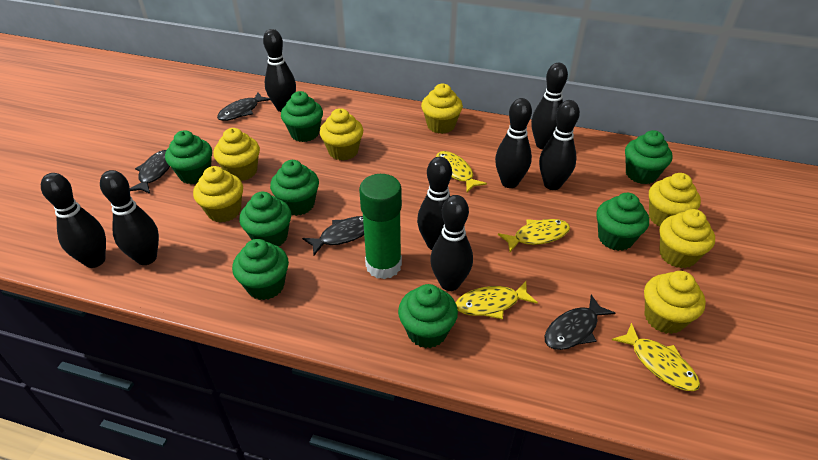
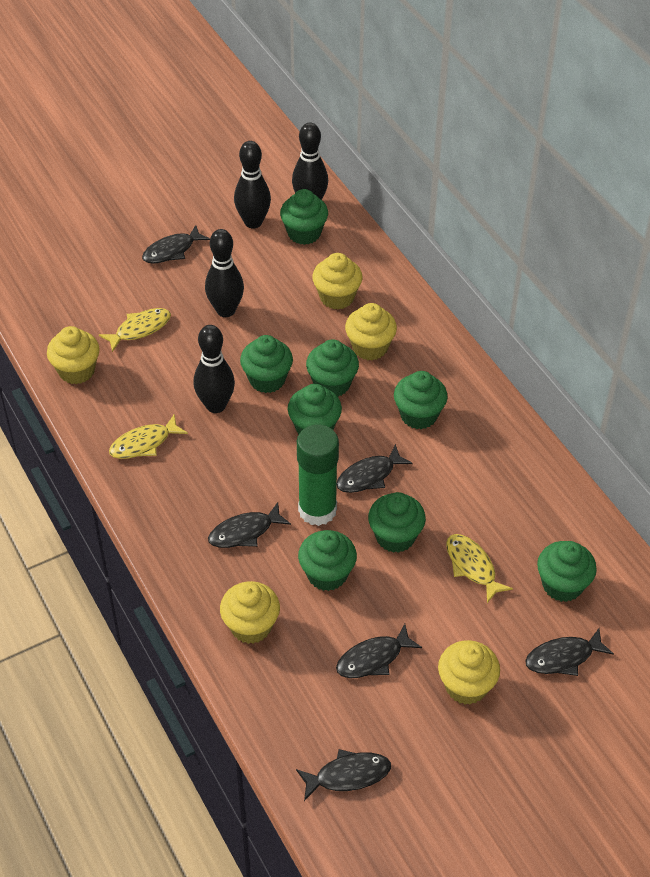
black bowling pin: 8 -> 4
black fish: 4 -> 6
yellow cupcake: 7 -> 5
yellow fish: 4 -> 3

